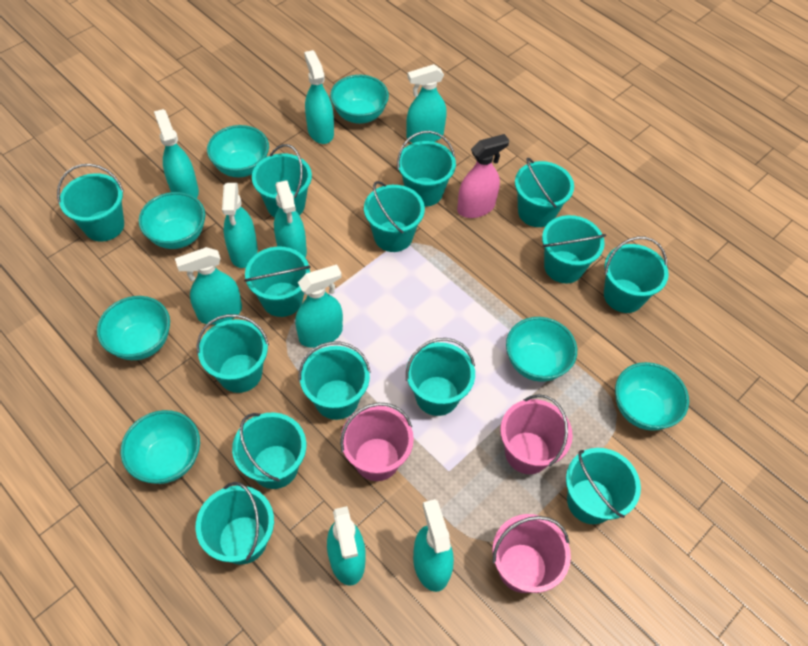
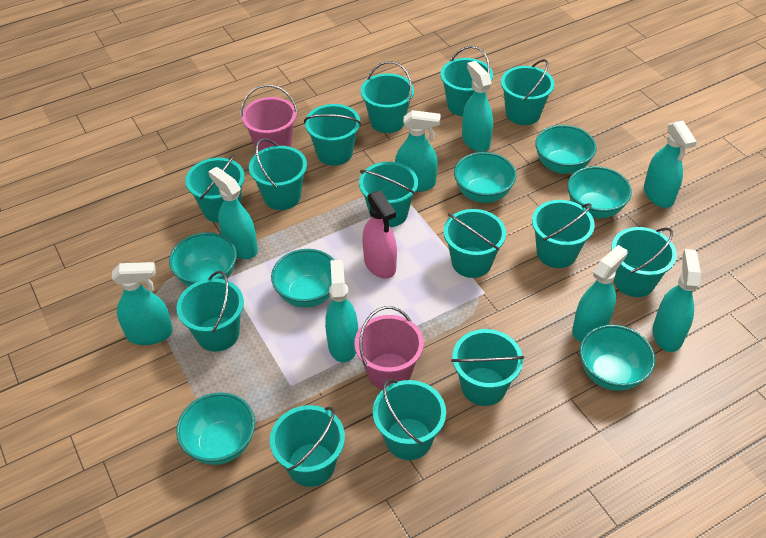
pink bucket: 3 -> 2
turquoise spray bottle: 9 -> 8

